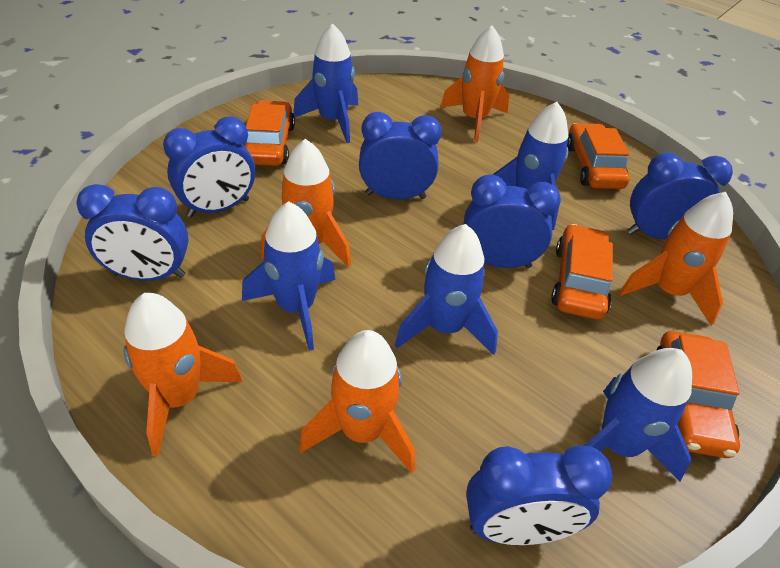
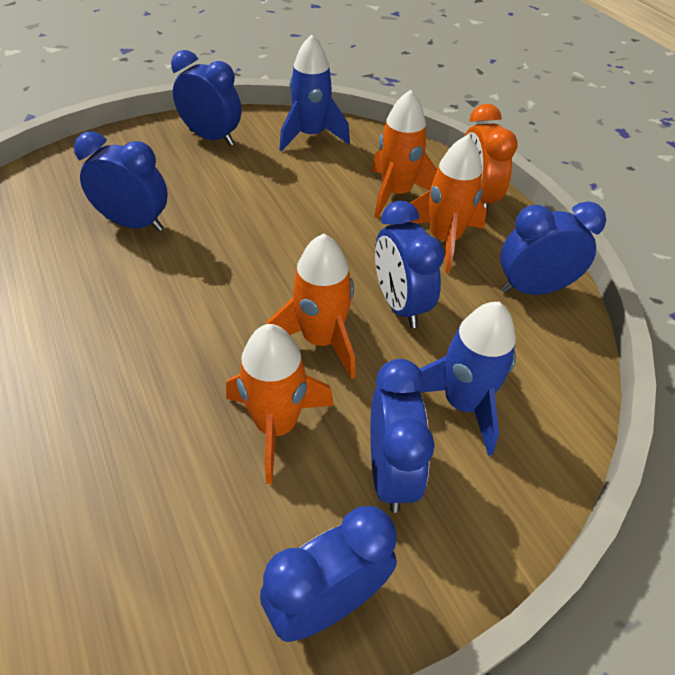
blue rocket: 5 -> 2
orange car: 4 -> 0
orange clock: 0 -> 1
orange rocket: 5 -> 4

